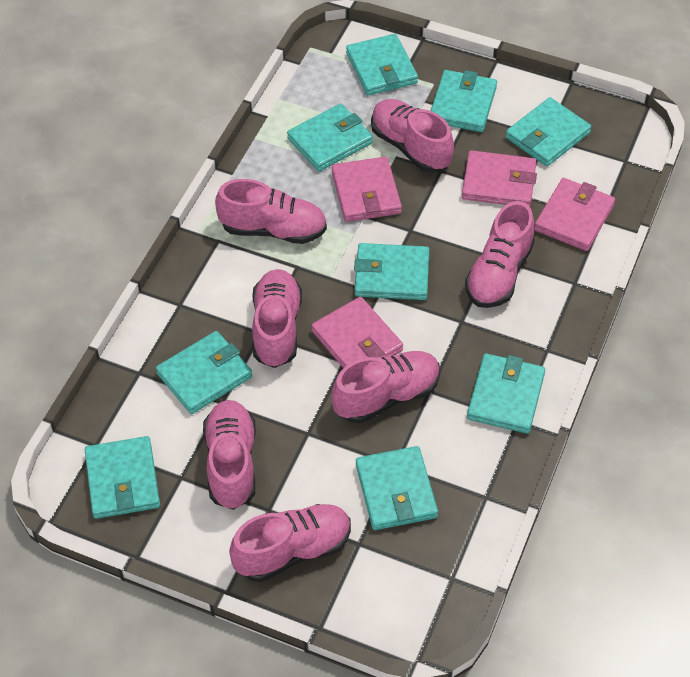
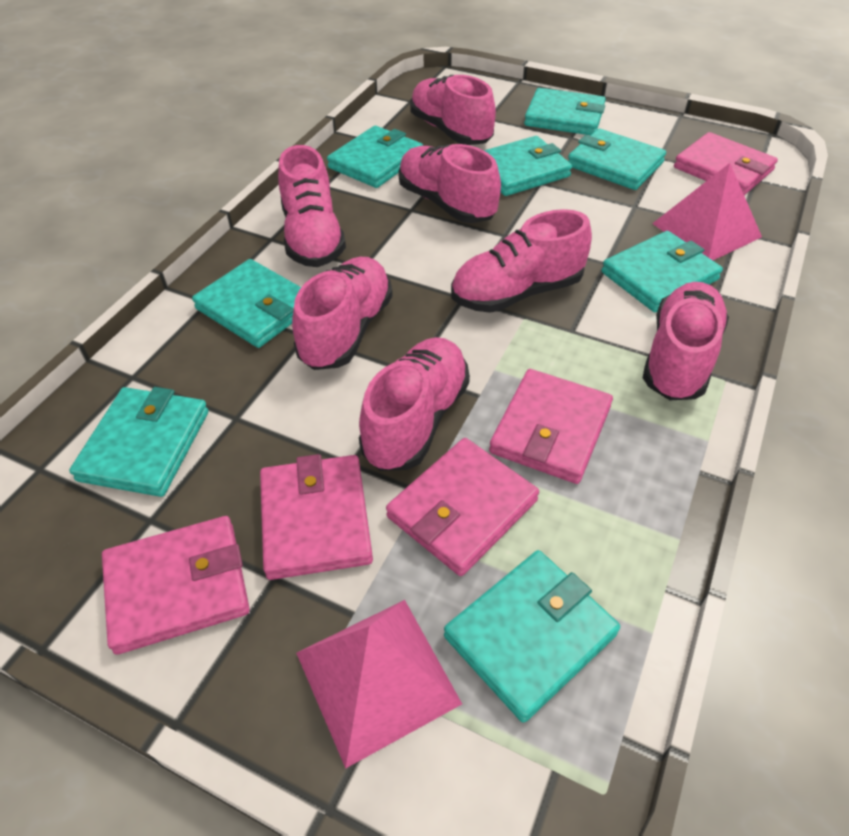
pink pyramid: 0 -> 2
pink wallet: 4 -> 5
turquoise wallet: 9 -> 8

